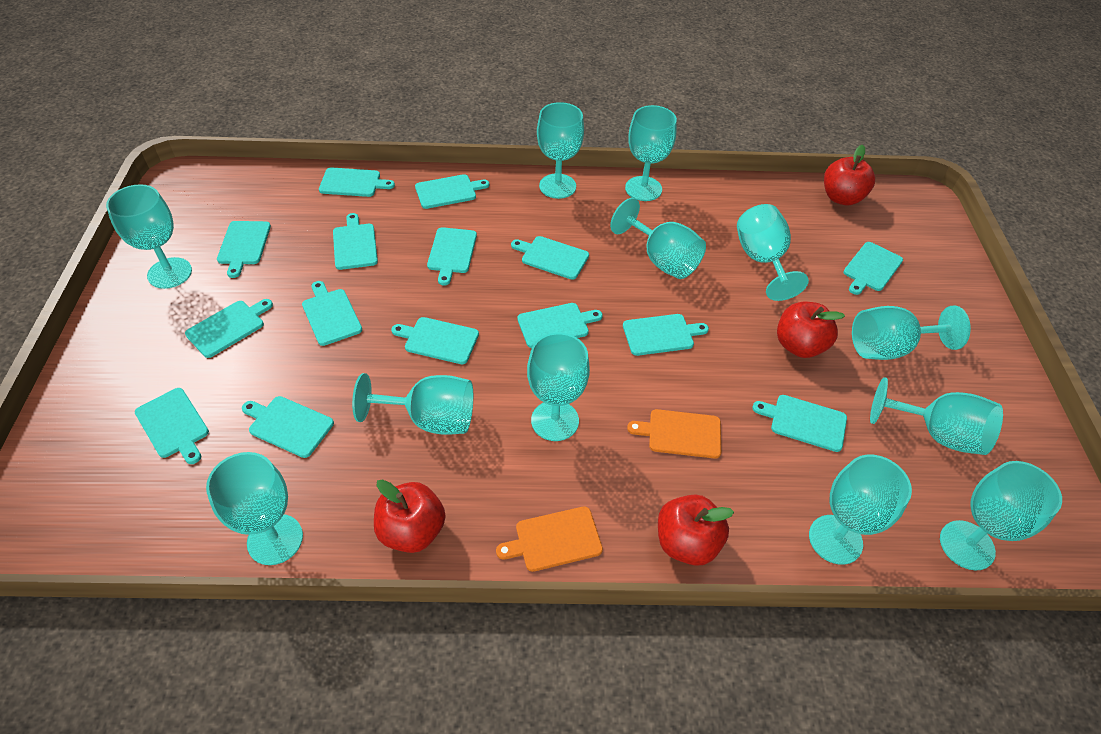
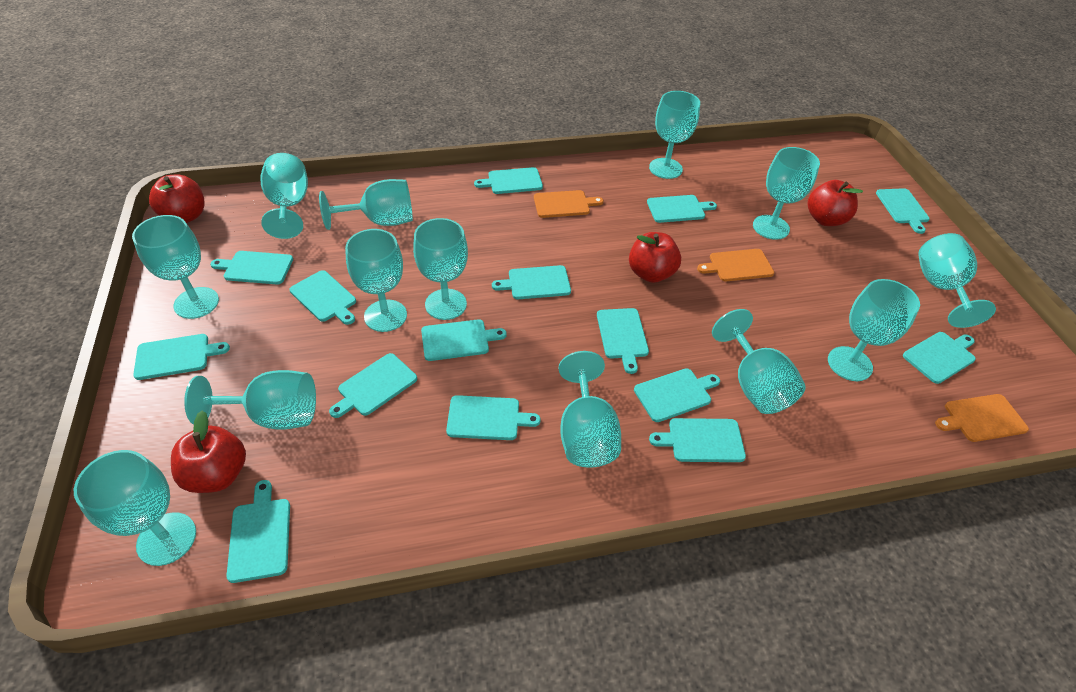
orange cutting board: 2 -> 3
turquoise goblet: 12 -> 13

